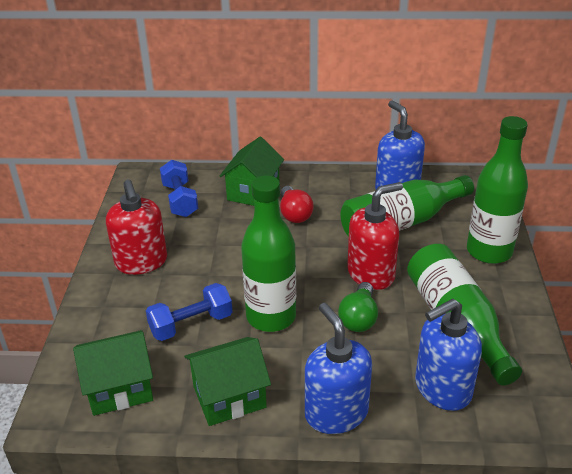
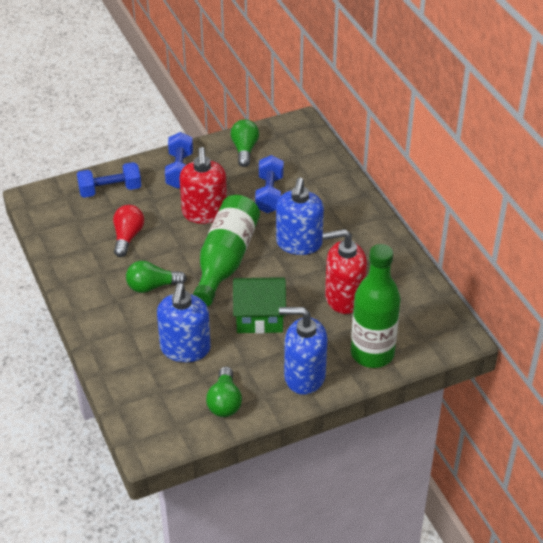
blue dumbbell: 2 -> 3
green bottle: 4 -> 2
green house: 3 -> 1
green light bulb: 1 -> 3

